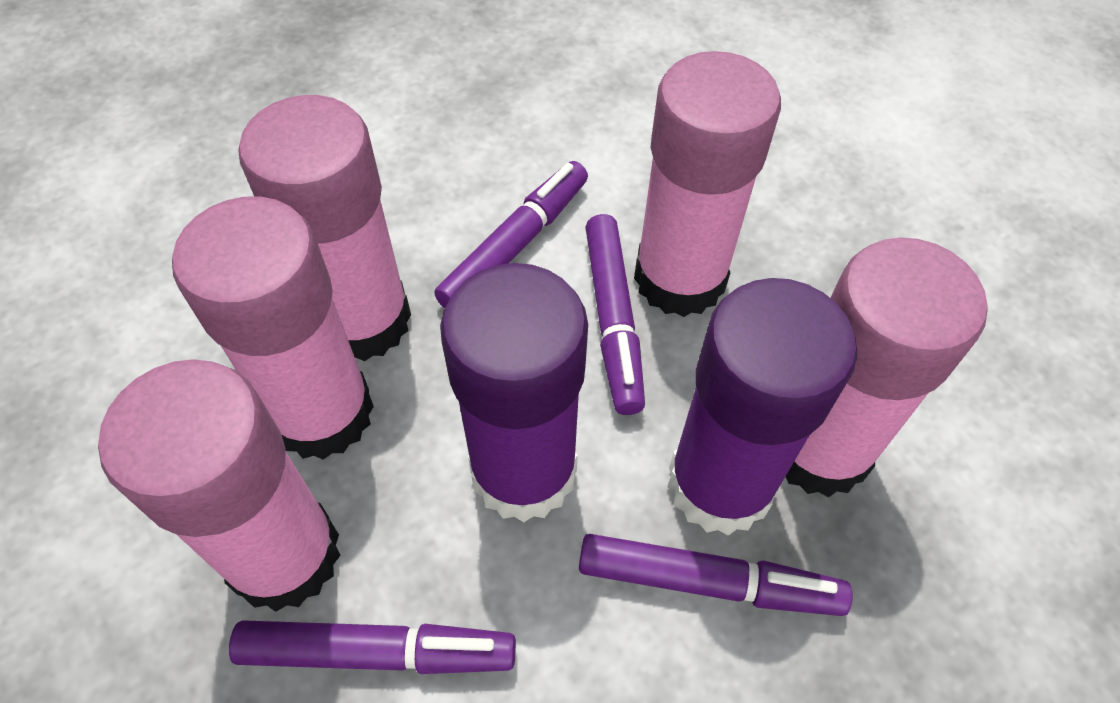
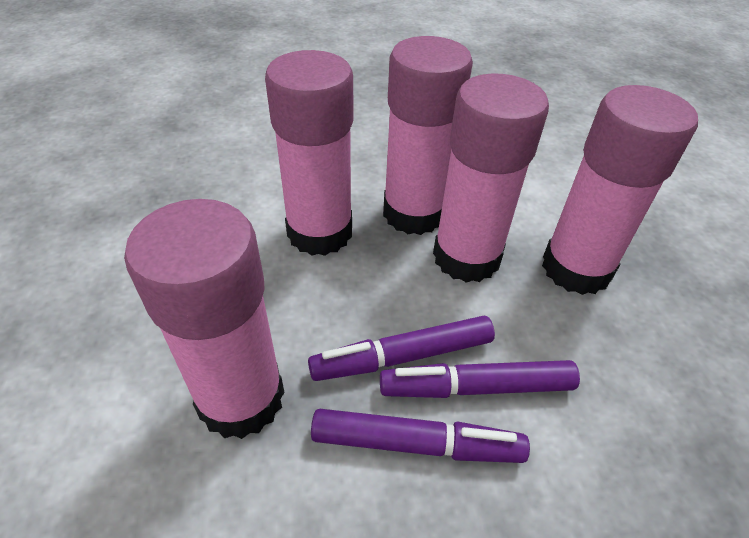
purple glue stick: 2 -> 0
purple marker: 4 -> 3

